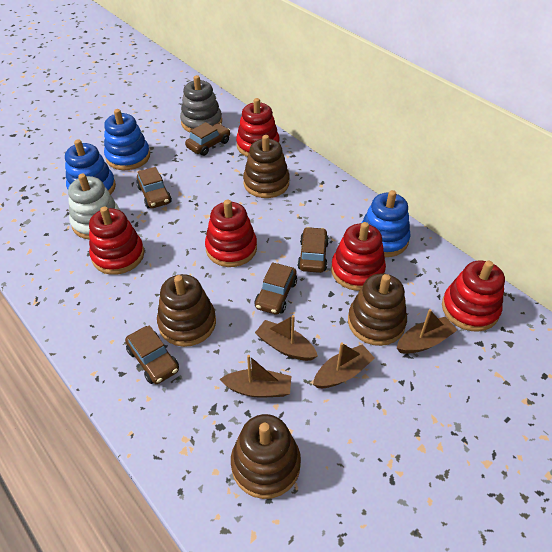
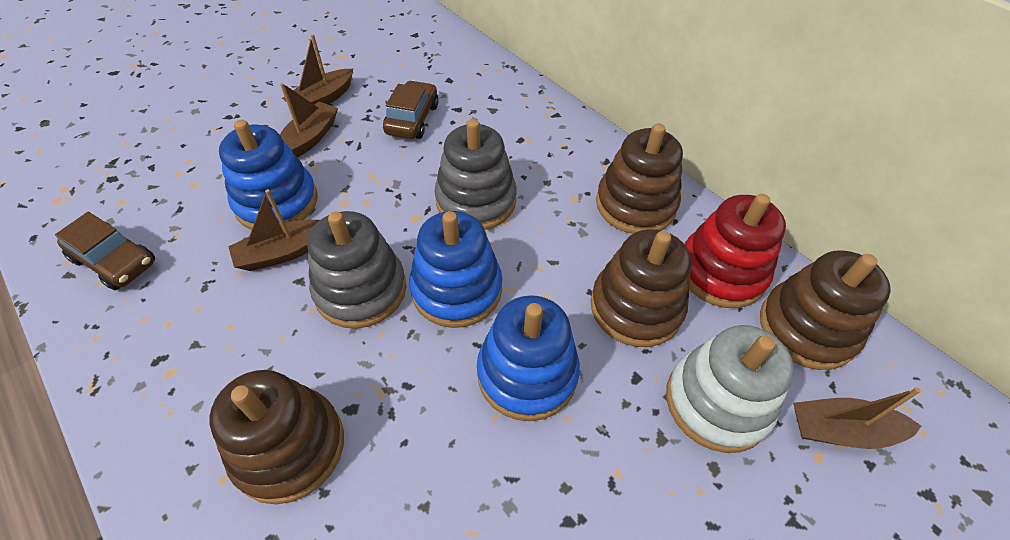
brown car: 5 -> 2
grey stacking toy: 1 -> 2
red stacking toy: 5 -> 1

